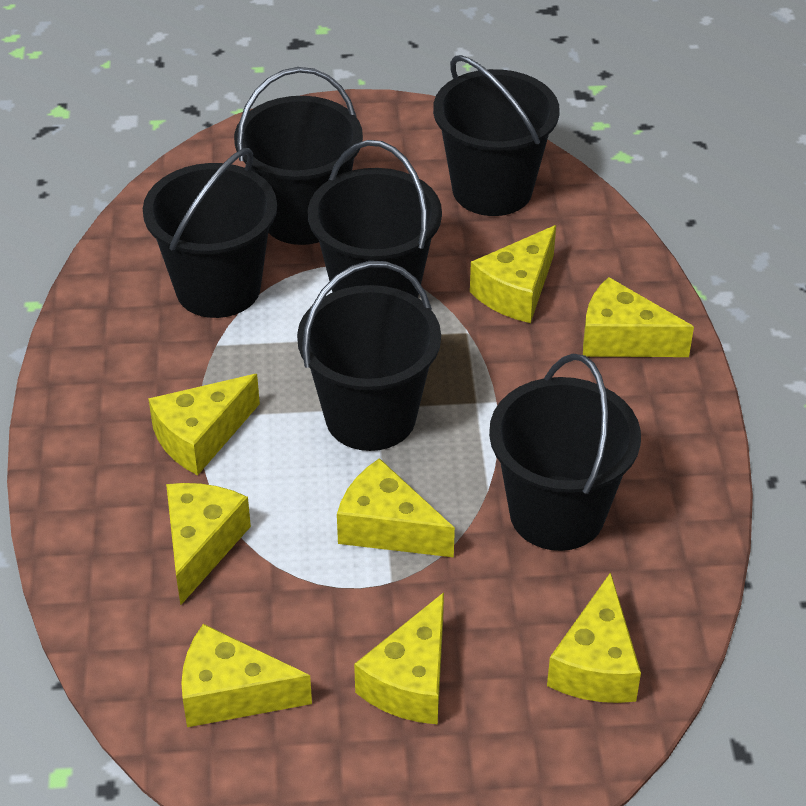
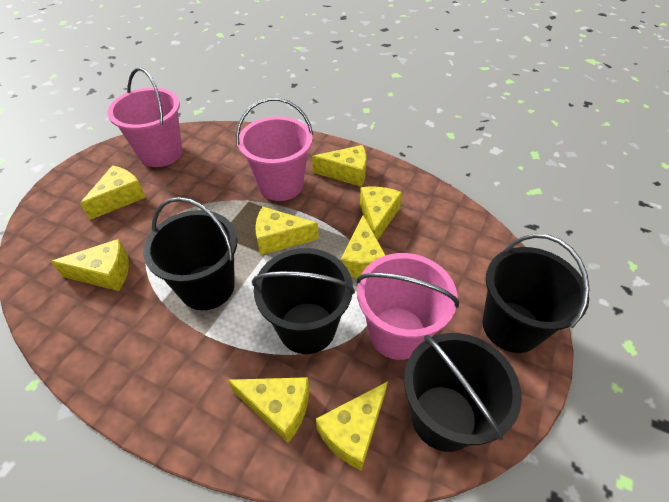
black bucket: 6 -> 4
pink bucket: 0 -> 3

